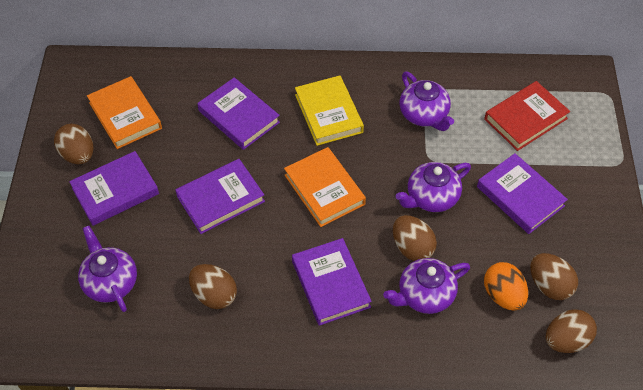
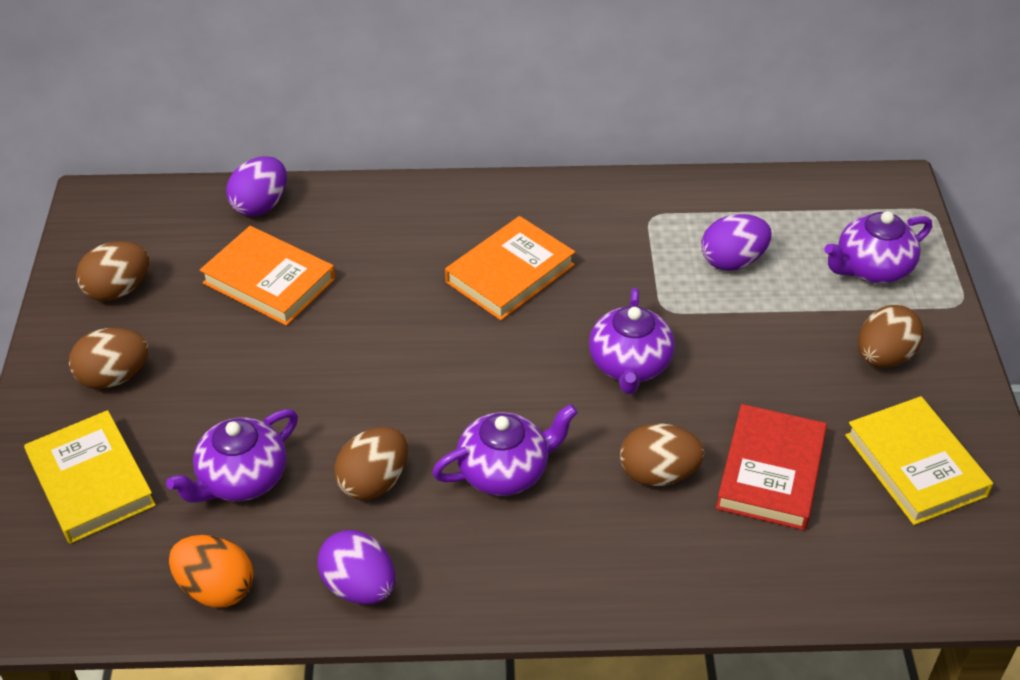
purple book: 5 -> 0
purple egg: 0 -> 3
yellow book: 1 -> 2

